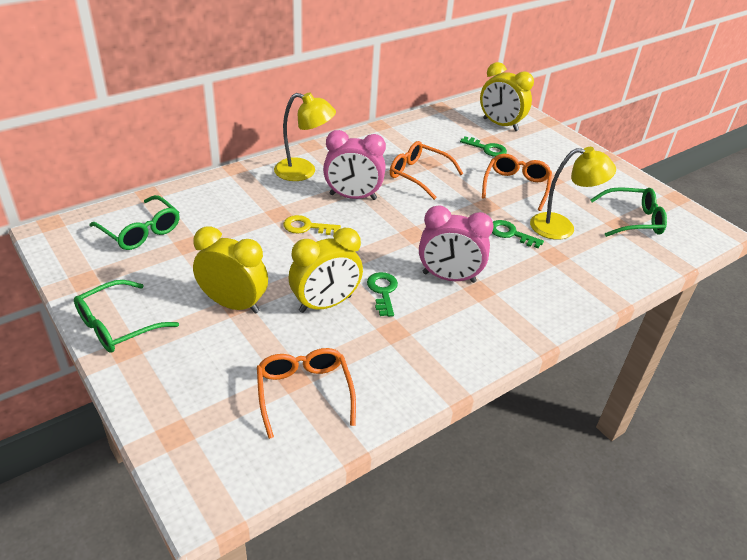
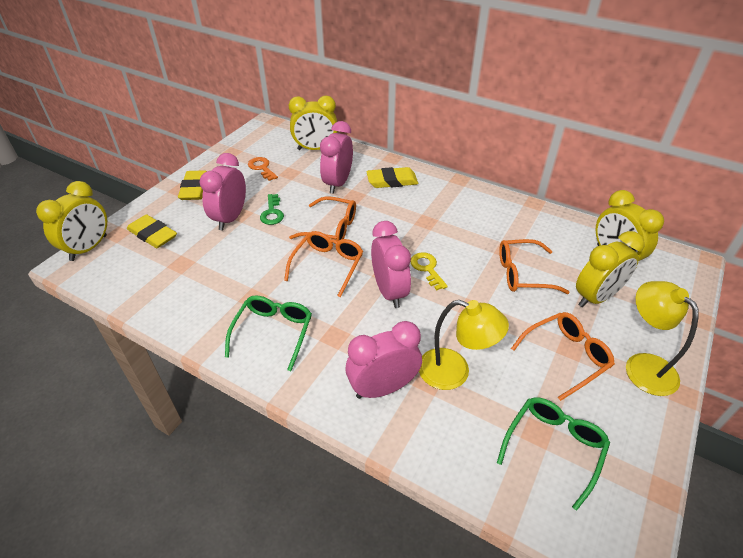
green glasses: 3 -> 2
green key: 3 -> 1
orange glasses: 3 -> 4
orange key: 0 -> 1
pink clock: 2 -> 4
yellow clock: 3 -> 4
yellow eraser: 0 -> 3

